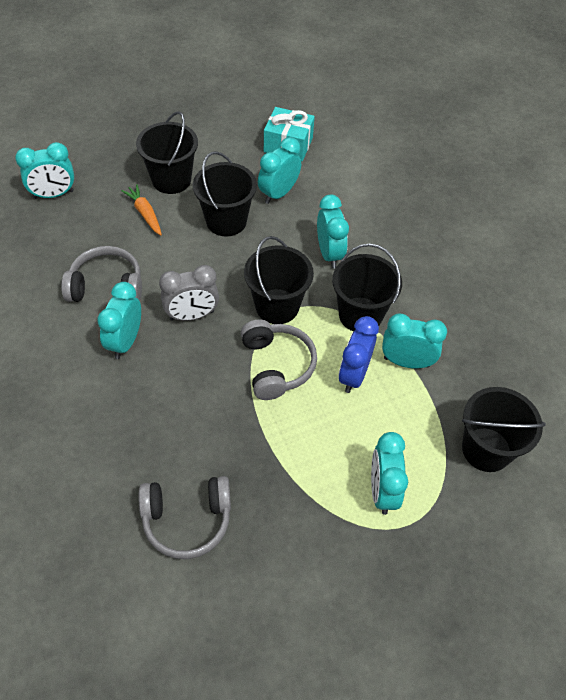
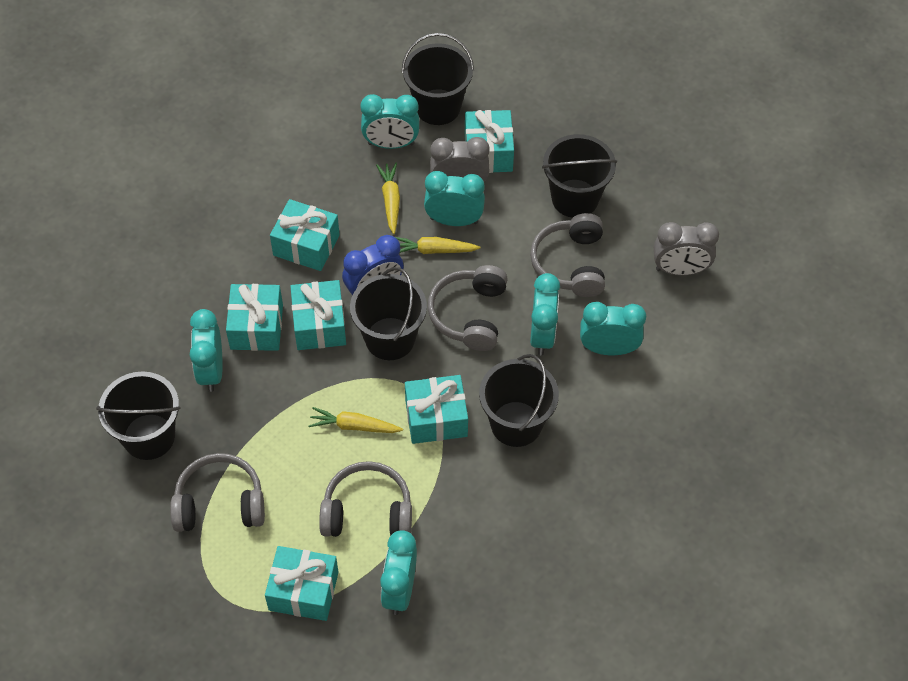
grey clock: 1 -> 2
grey headphones: 3 -> 4
orange carrot: 1 -> 0
turquoise gift: 1 -> 6
yellow carrot: 0 -> 3

